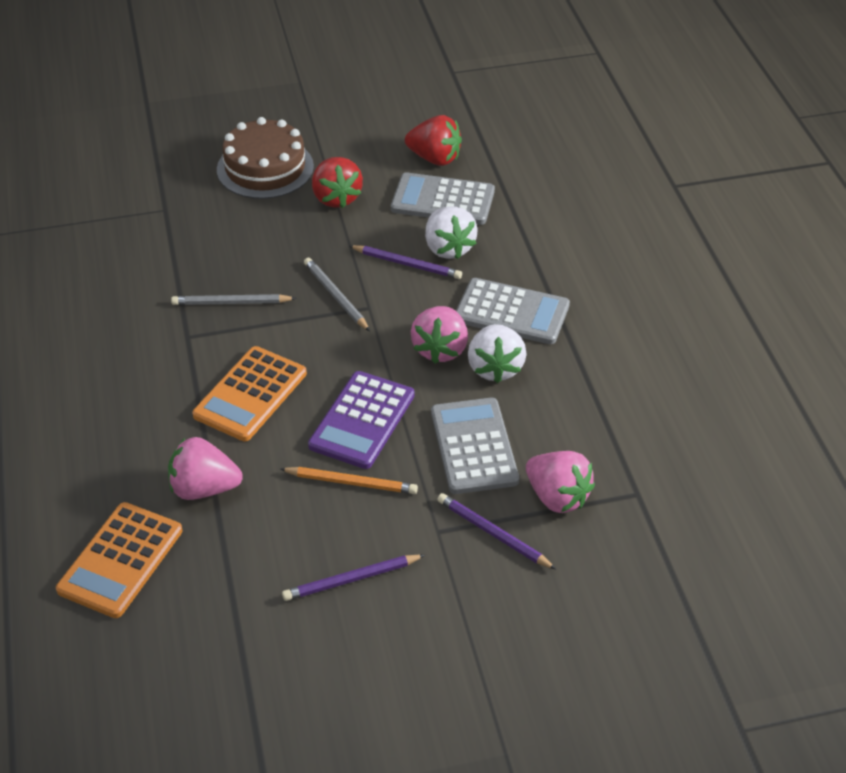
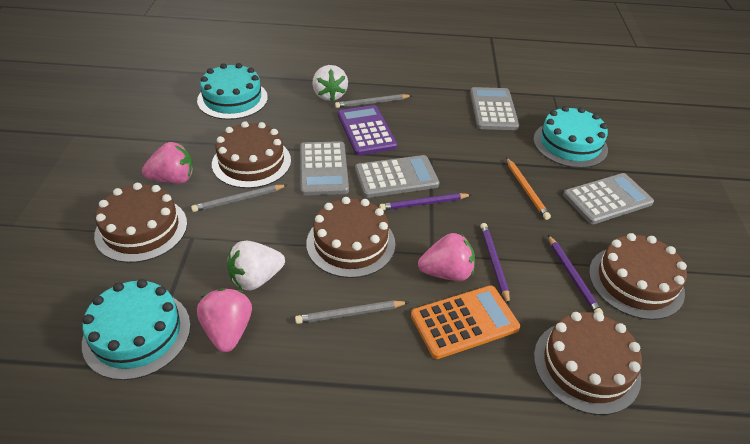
brown cake: 1 -> 5
grey calculator: 3 -> 4
grey pencil: 2 -> 3
orange calculator: 2 -> 1
red strawberry: 2 -> 0
turquoise cake: 0 -> 3

